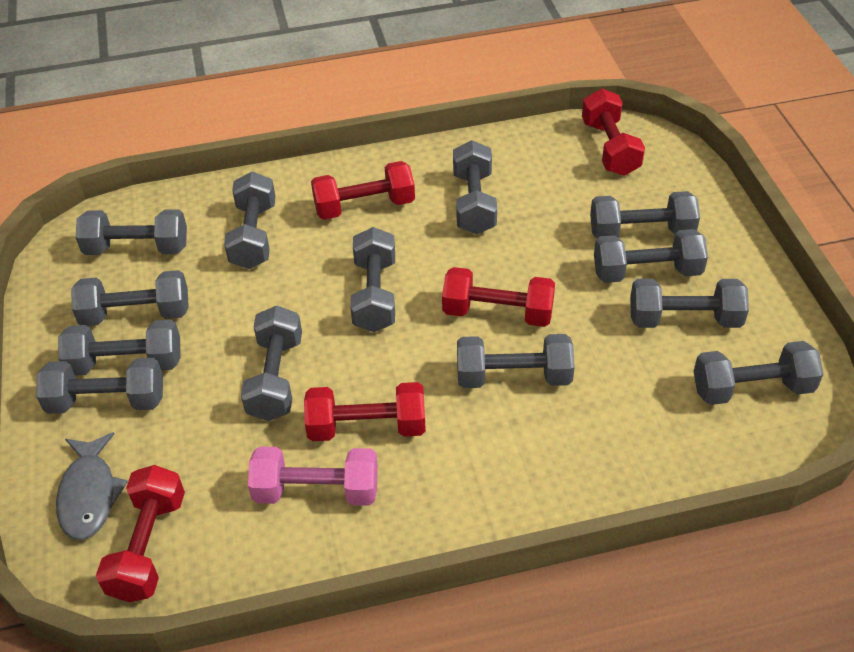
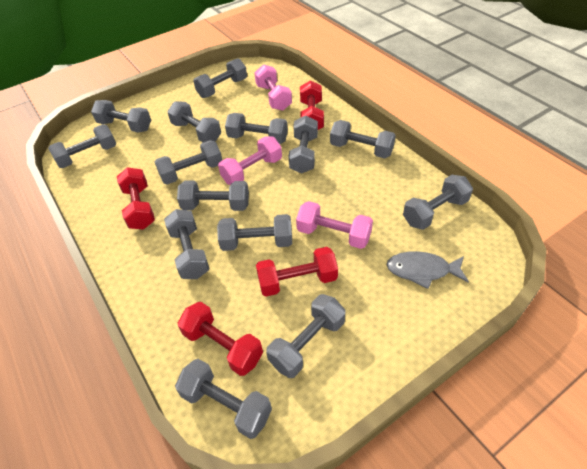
grey dumbbell: 13 -> 14
pink dumbbell: 1 -> 3
red dumbbell: 5 -> 4

